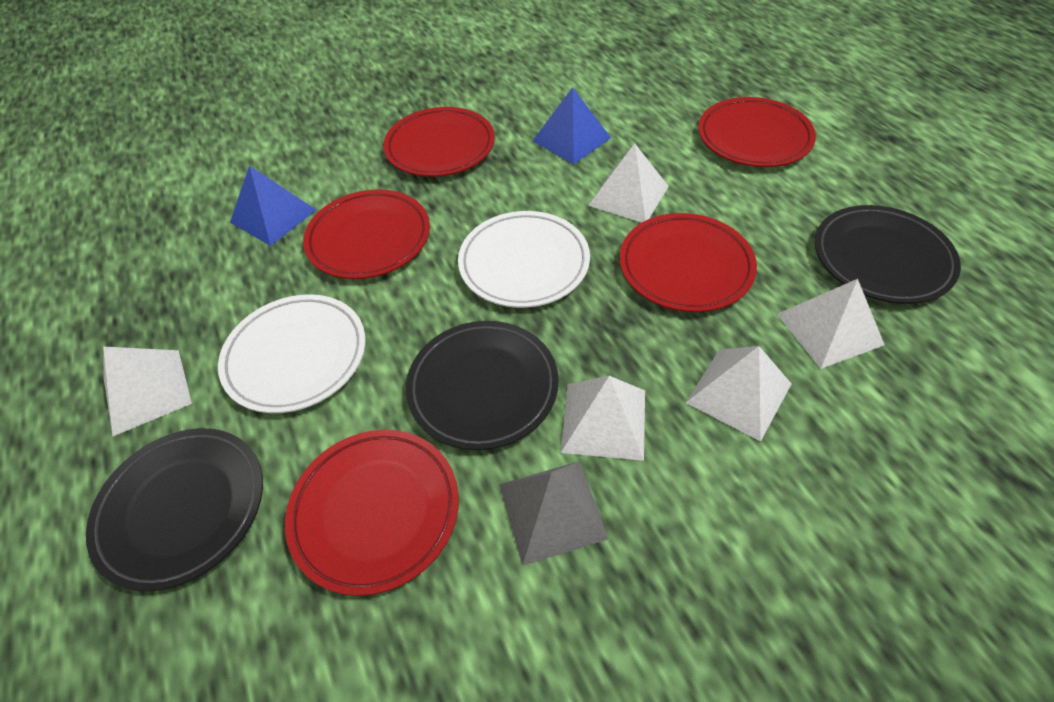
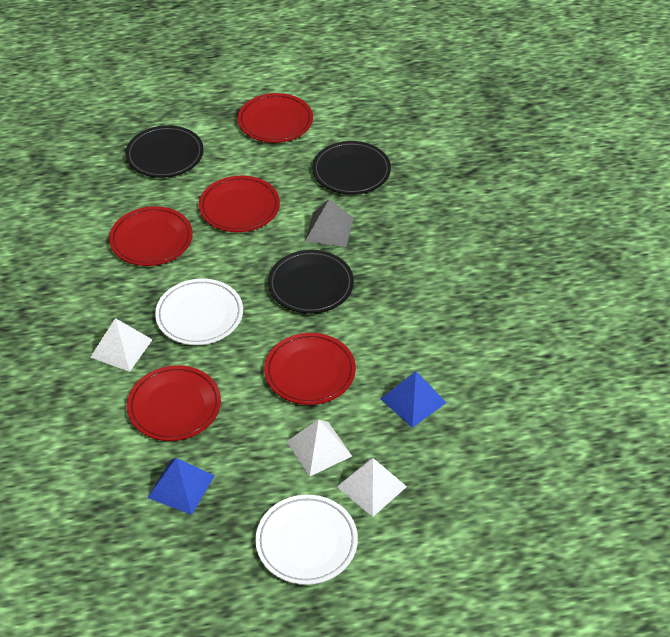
white pyramid: 5 -> 3

